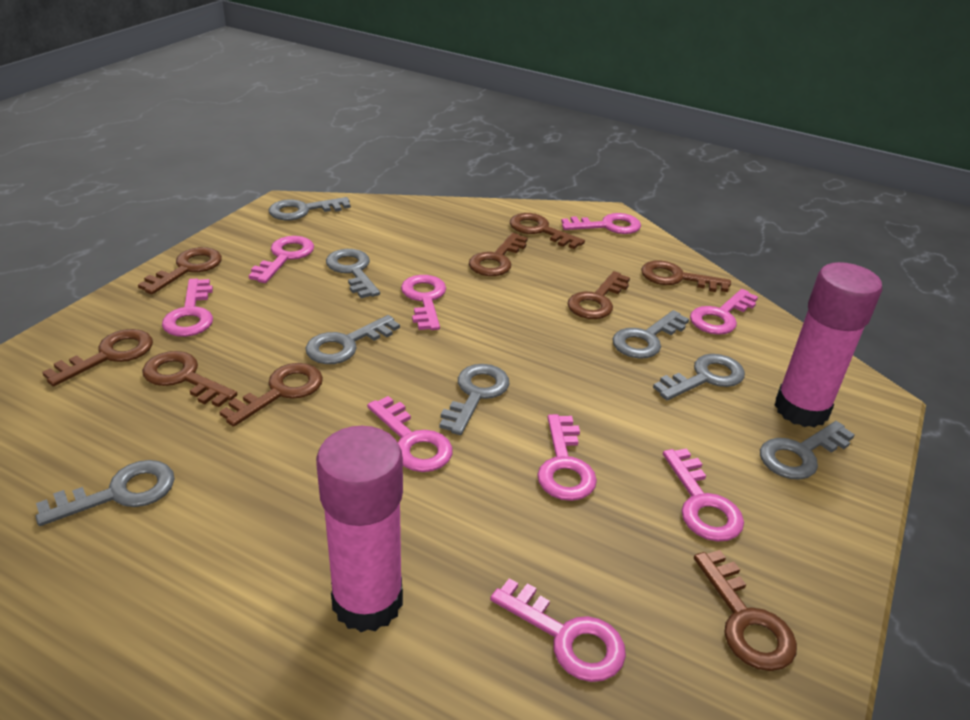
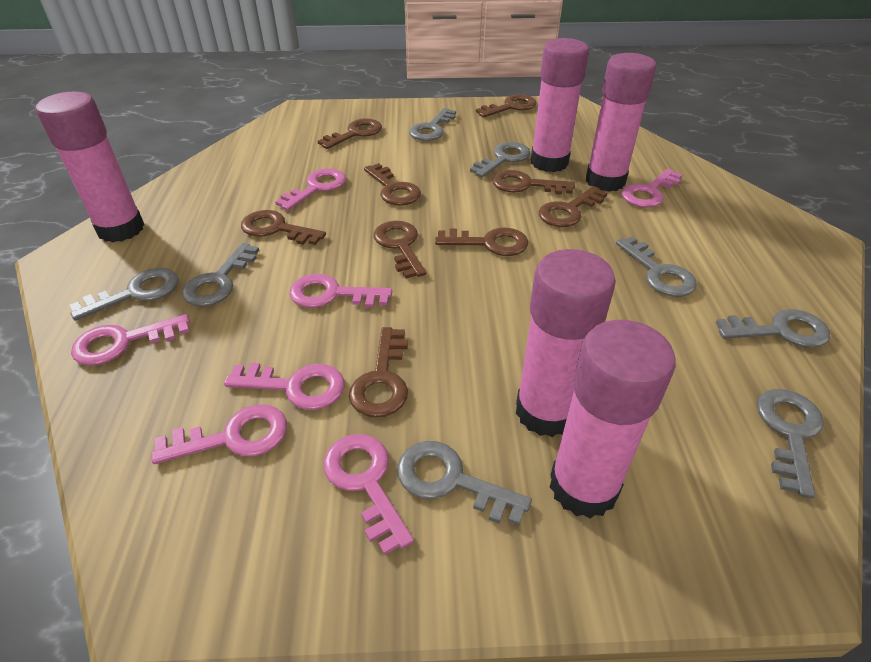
pink glue stick: 2 -> 5
pink key: 9 -> 7

